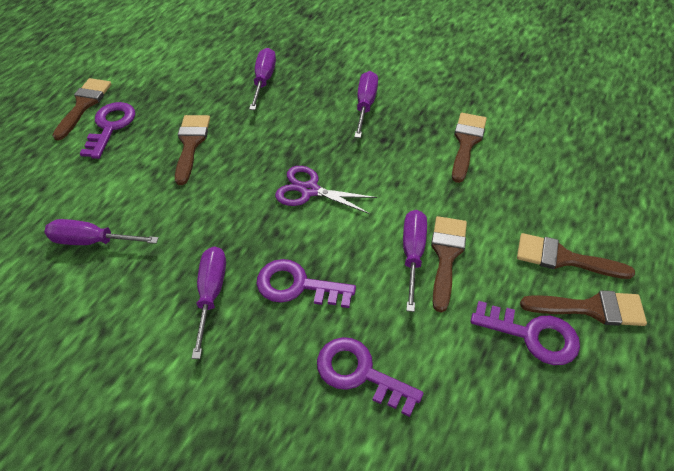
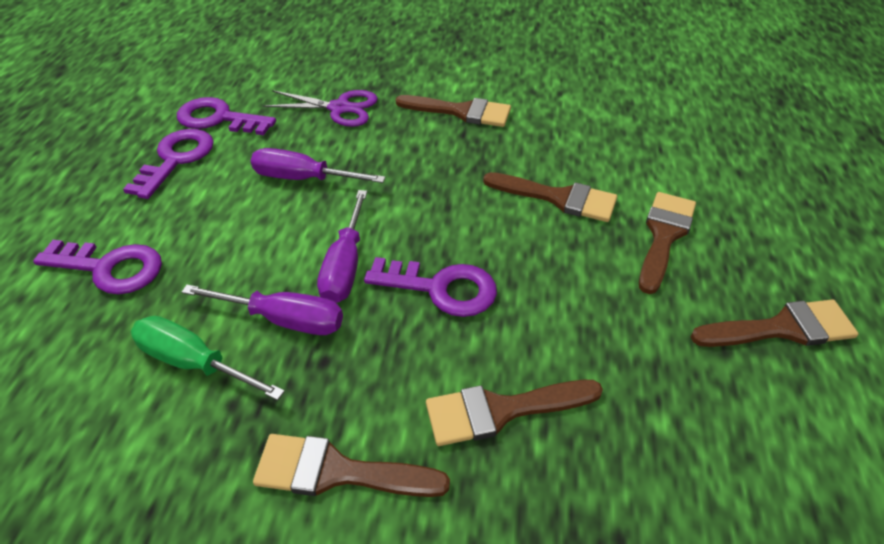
green screwdriver: 0 -> 1
purple screwdriver: 5 -> 3

